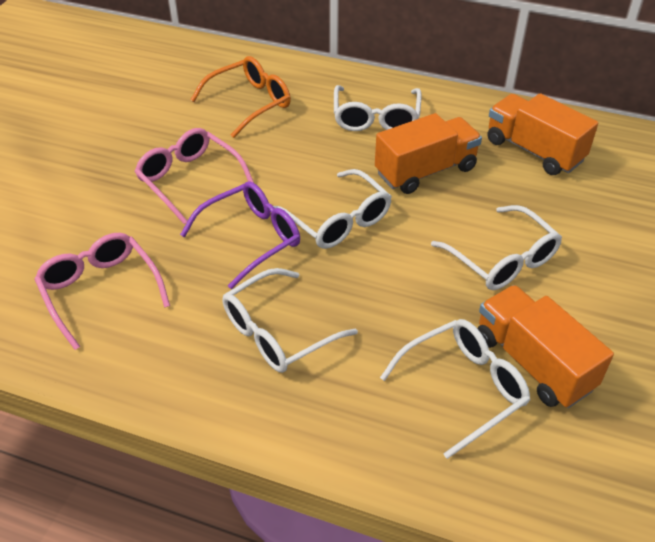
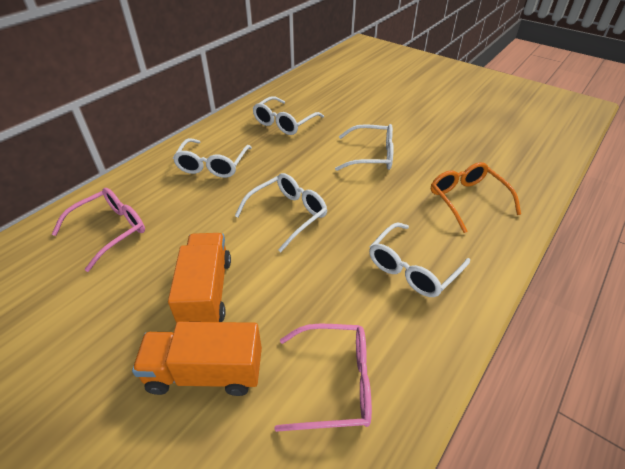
orange truck: 3 -> 2
purple glasses: 1 -> 0

